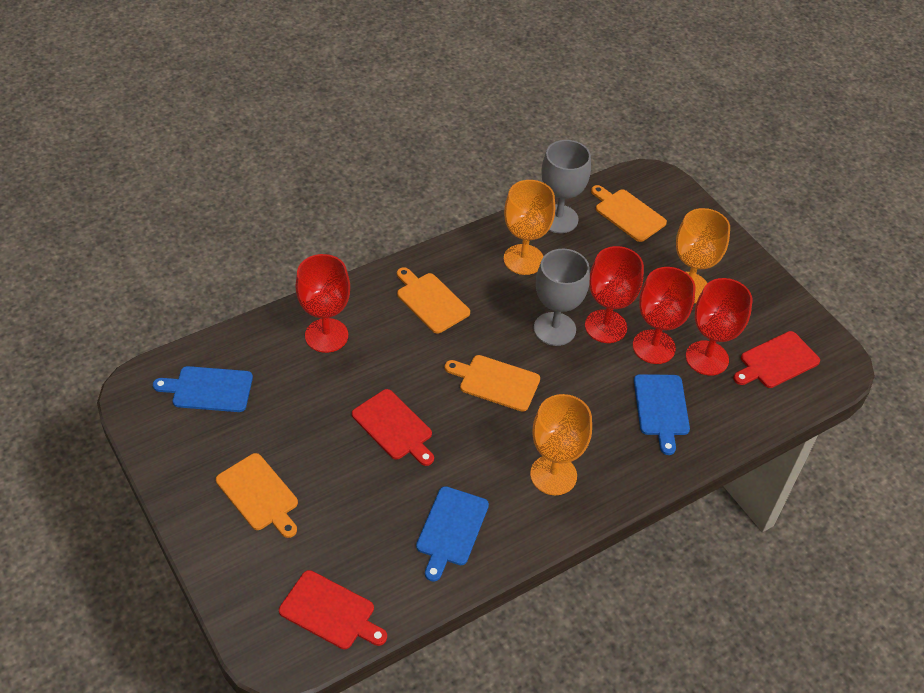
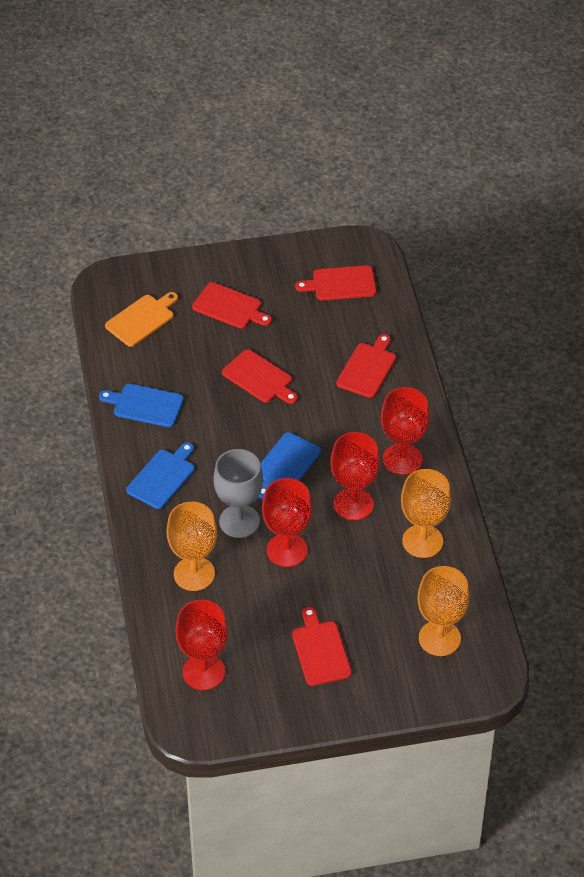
grey goblet: 2 -> 1
orange cutting board: 4 -> 1
red cutting board: 3 -> 5

